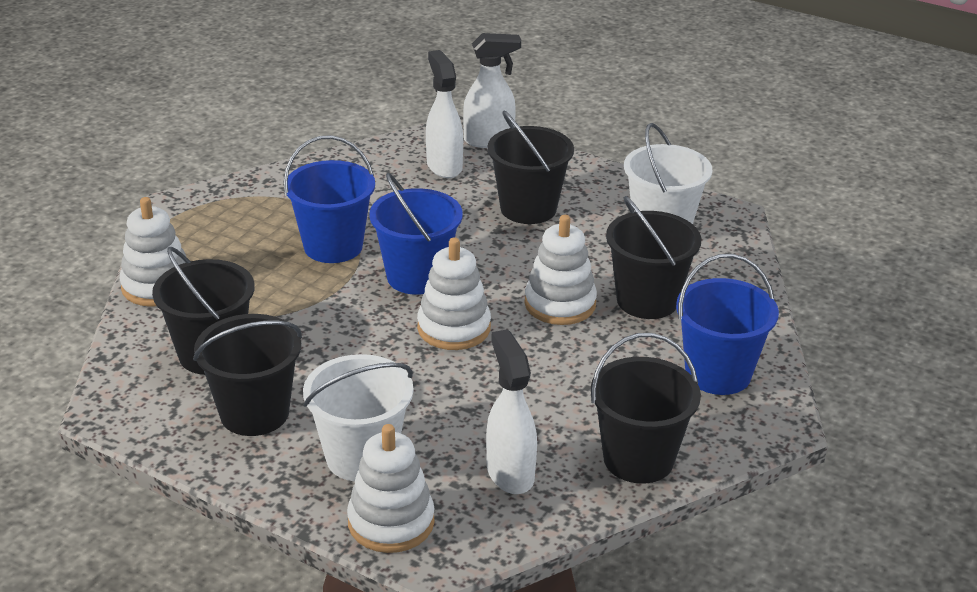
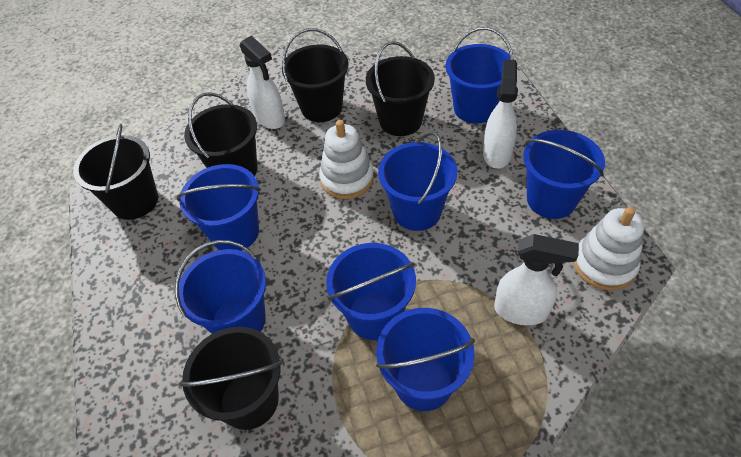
blue bucket: 3 -> 7
white bucket: 2 -> 0
white stacking toy: 4 -> 2

